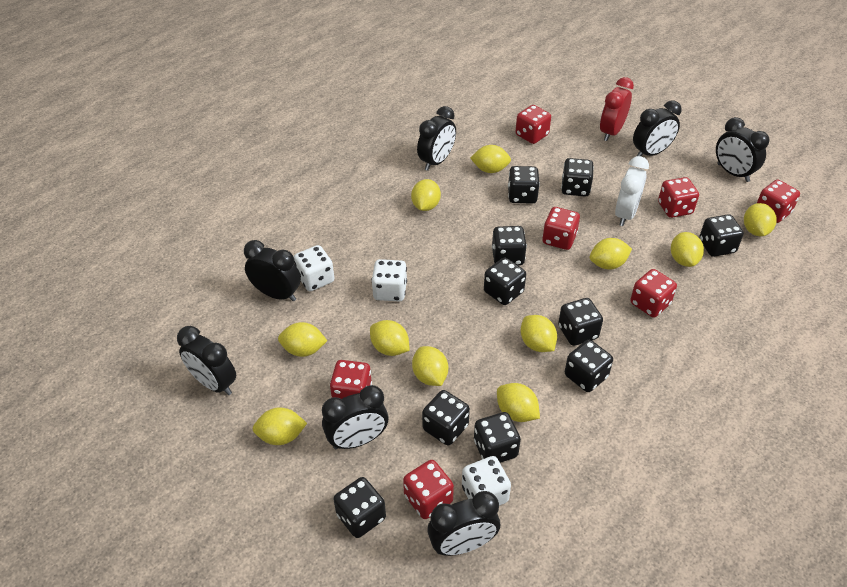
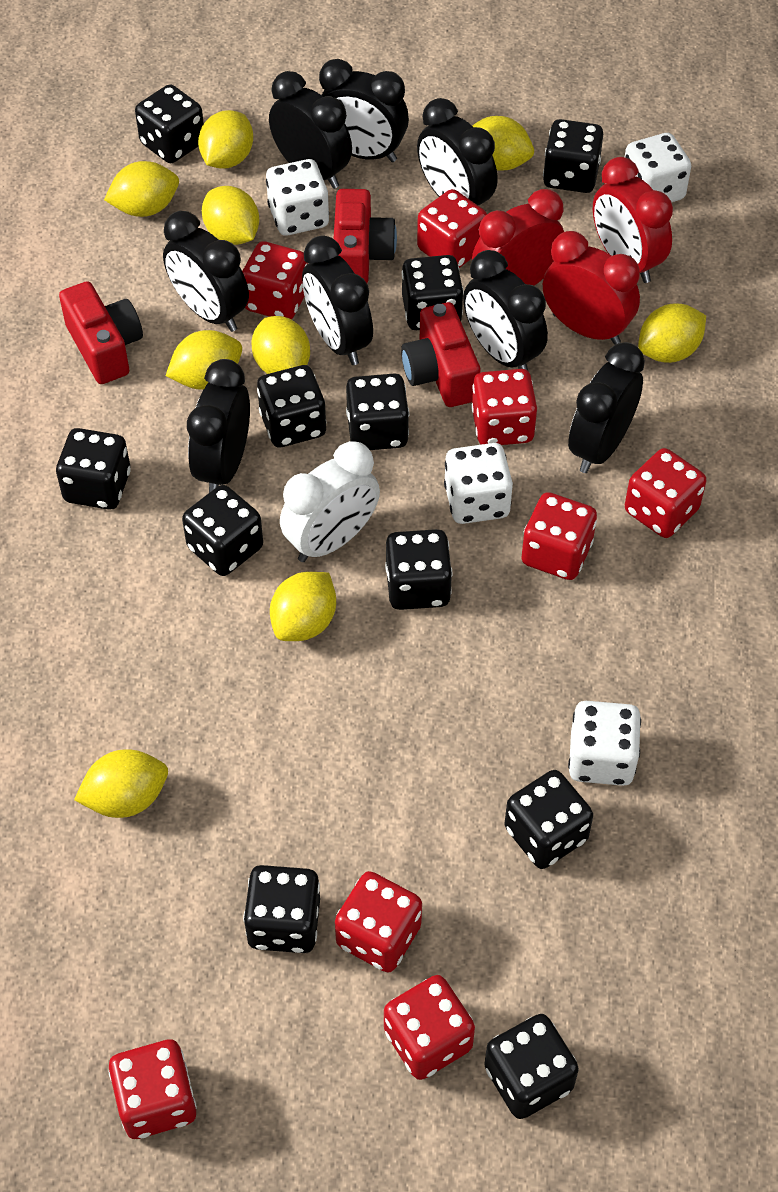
black clock: 7 -> 8
black dice: 10 -> 11
red camera: 0 -> 3
red clock: 1 -> 3
red dice: 7 -> 8
white dice: 3 -> 4
yellow lemon: 11 -> 9

